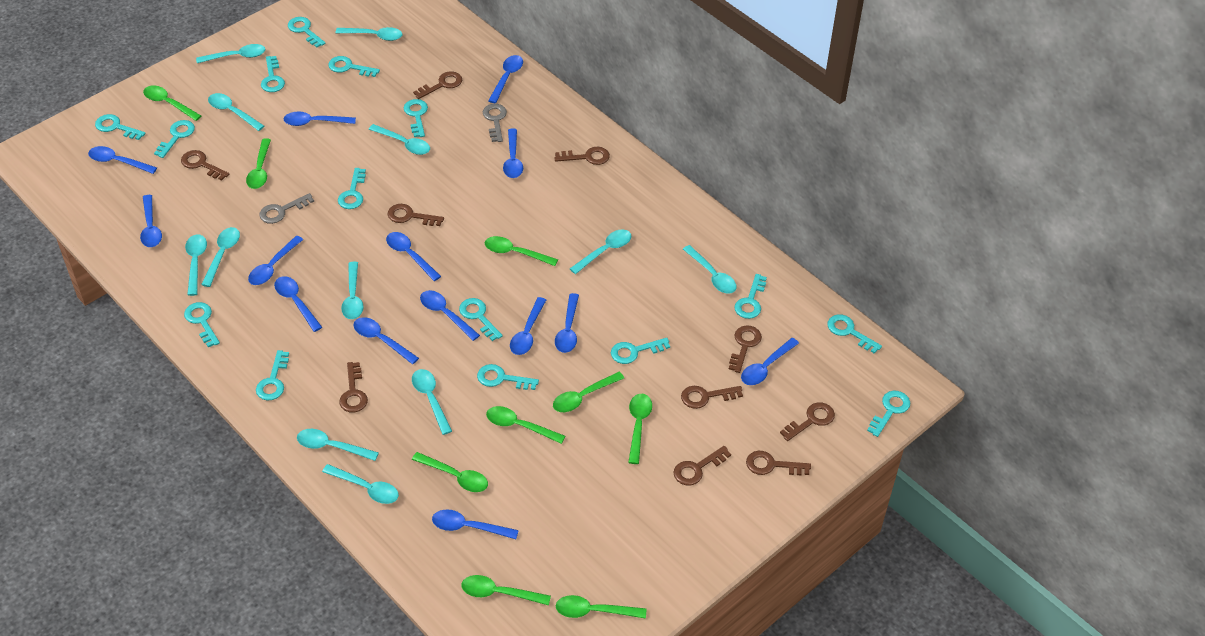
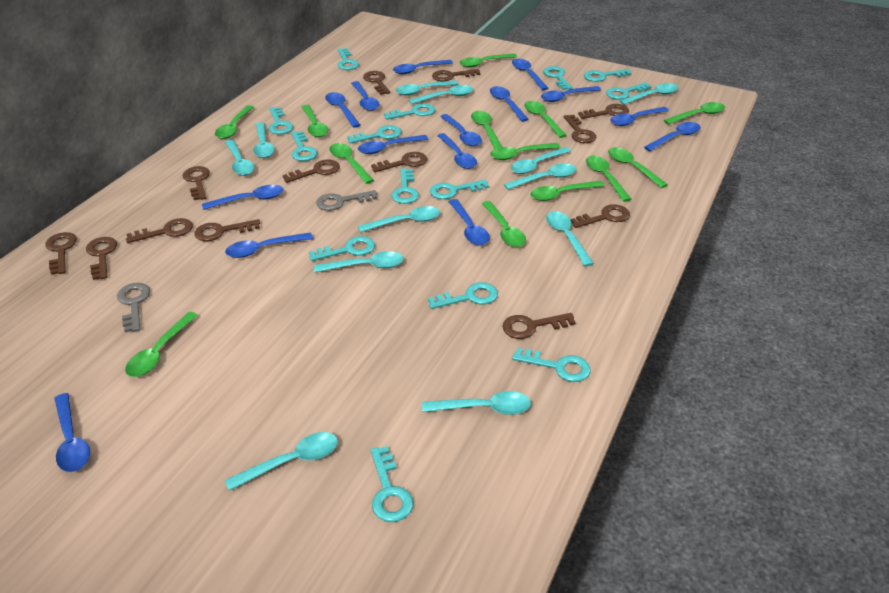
blue spoon: 14 -> 15
brown key: 10 -> 13
green spoon: 9 -> 13
turquoise key: 15 -> 14

